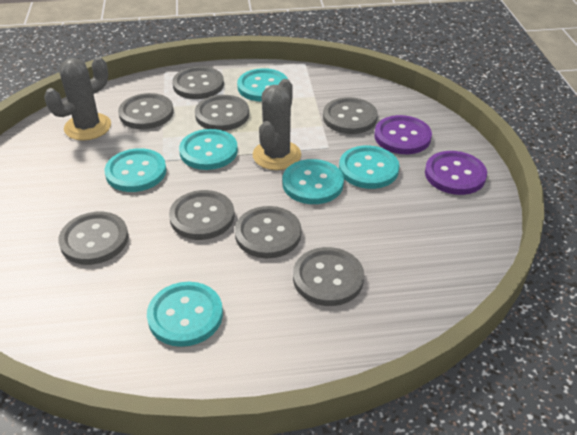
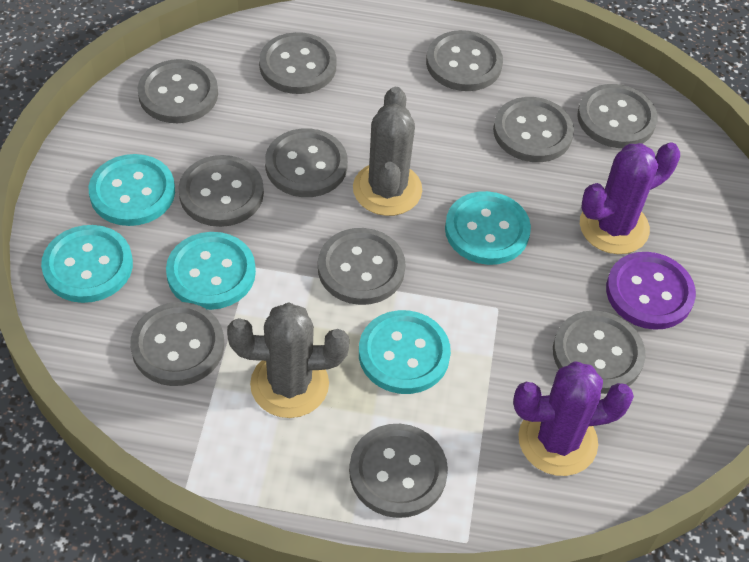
grey button: 8 -> 11
purple button: 2 -> 1
purple cactus: 0 -> 2
turquoise button: 6 -> 5

